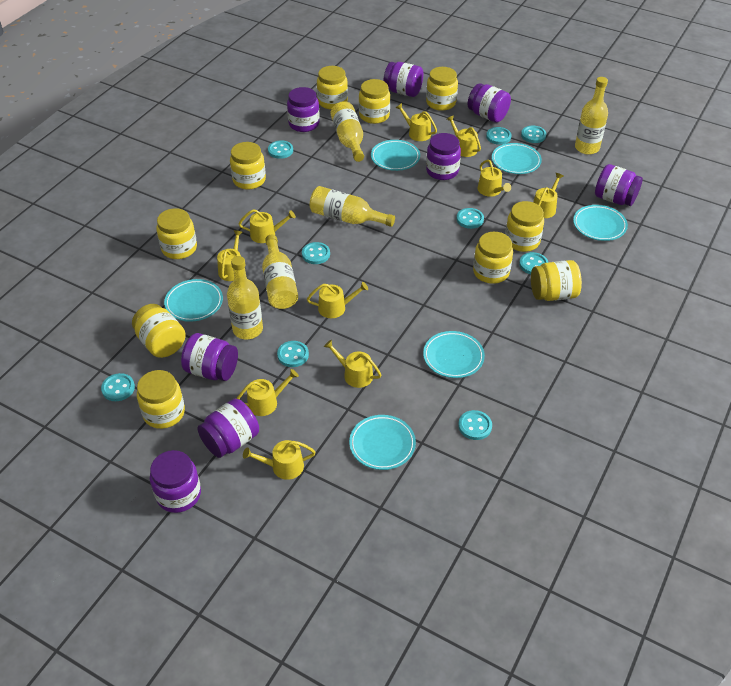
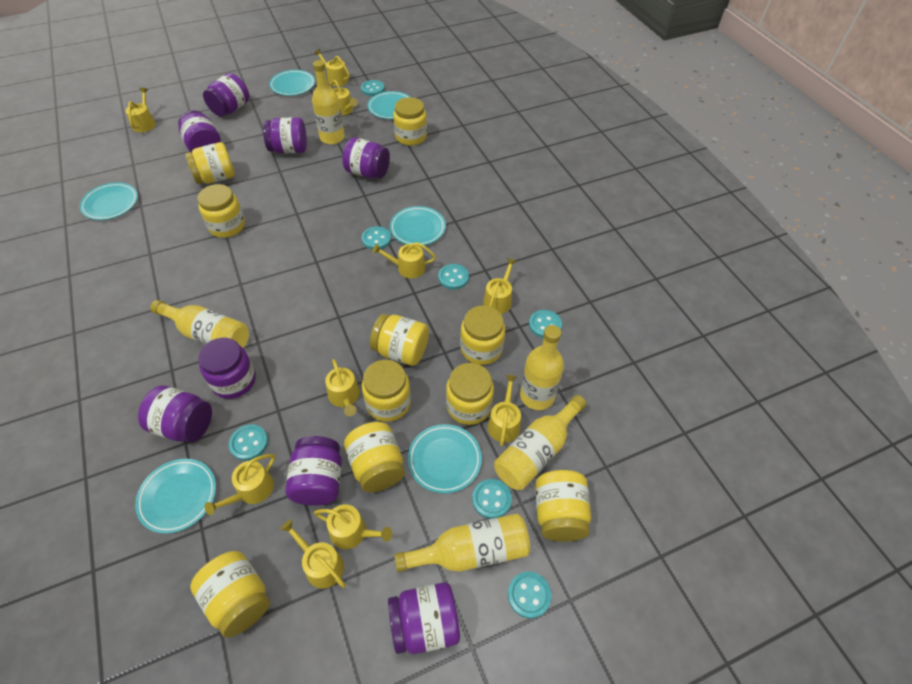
turquoise button: 9 -> 7

